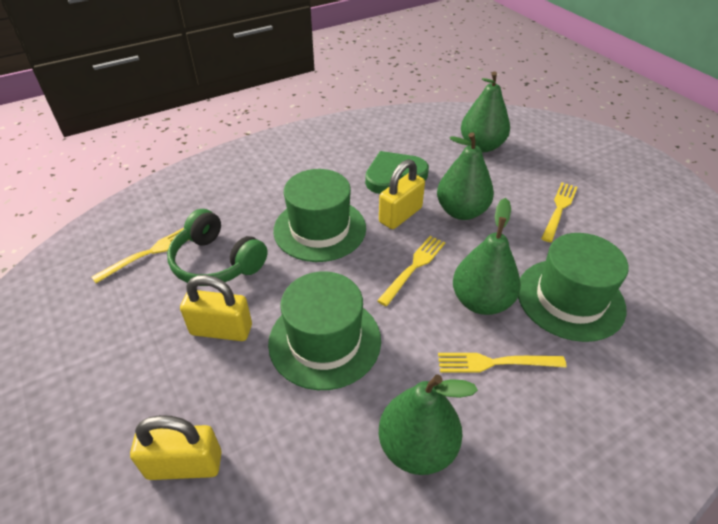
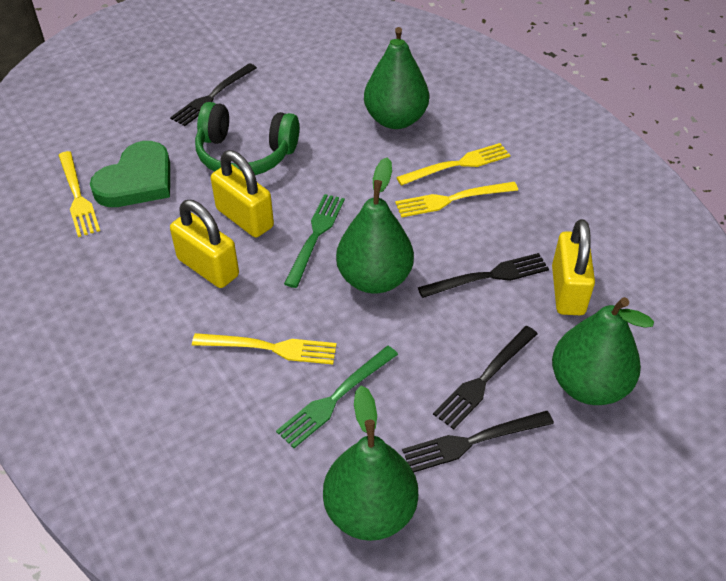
black fork: 0 -> 4
green fork: 0 -> 2
green hat: 3 -> 0

